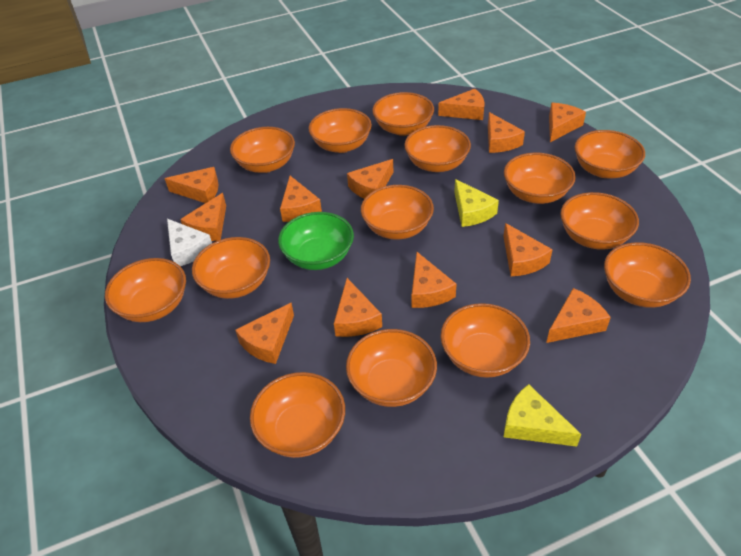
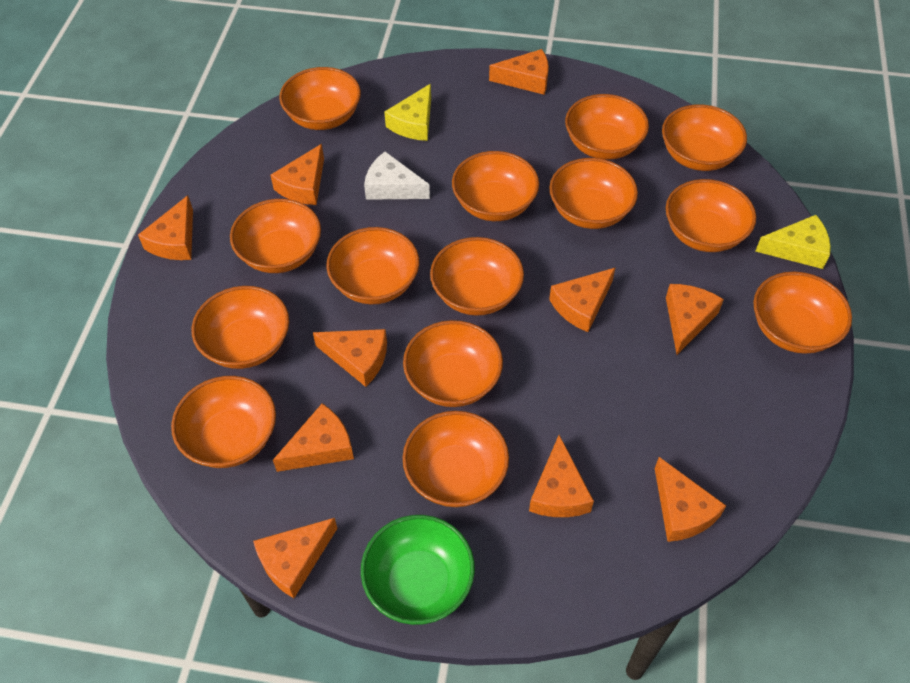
orange cheese: 12 -> 10

